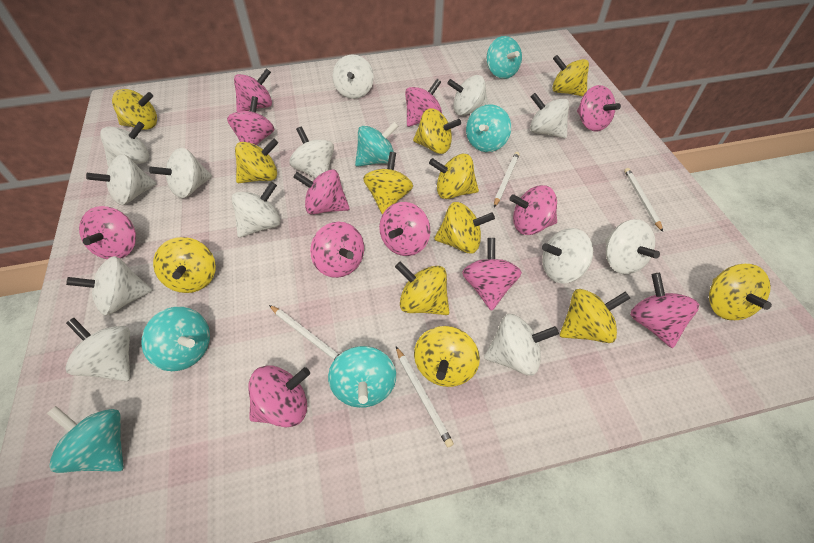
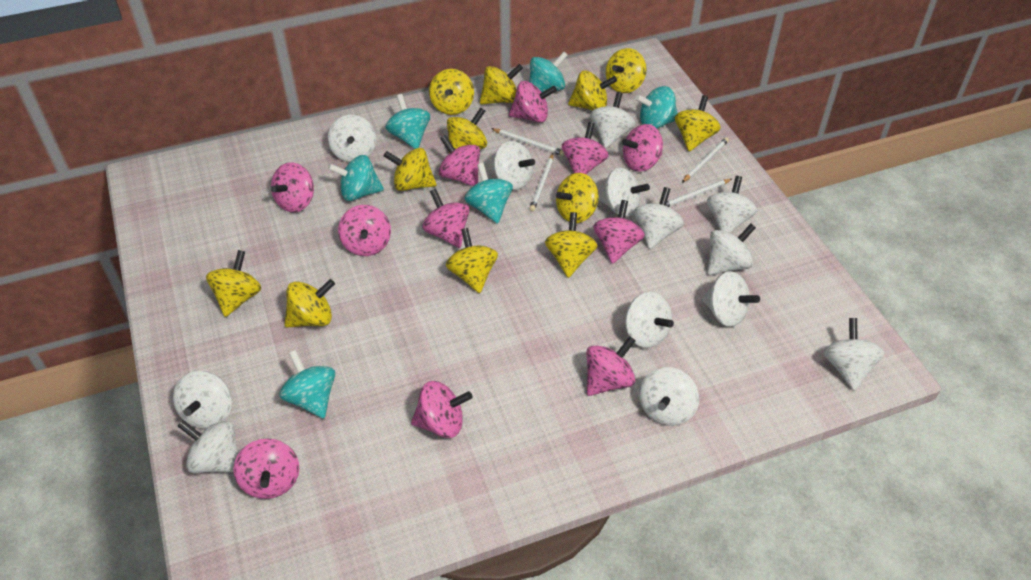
pink spinning top: 12 -> 11

